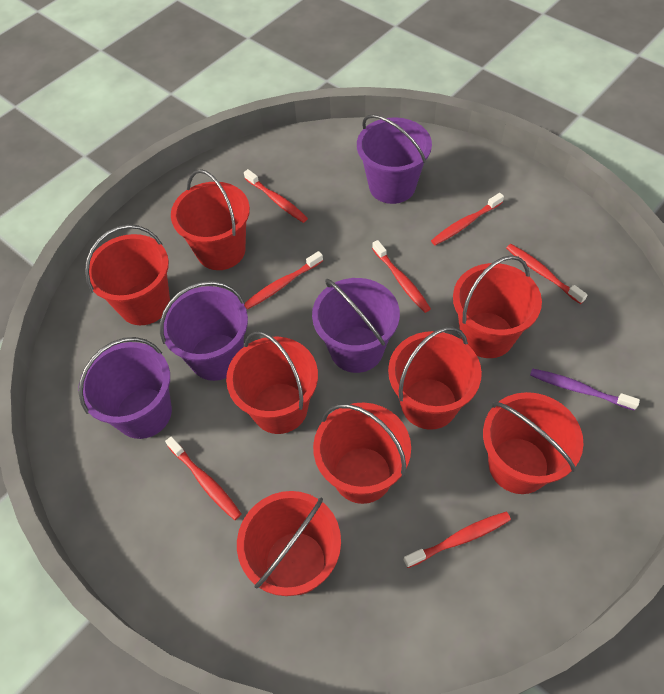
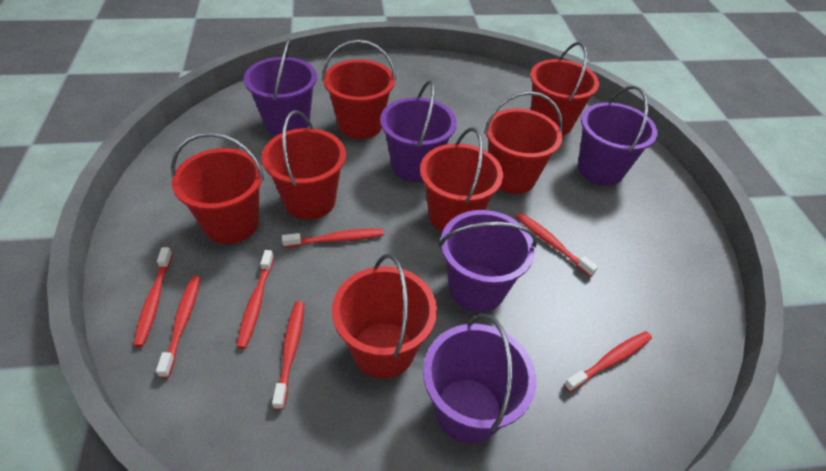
purple bucket: 4 -> 5
purple toothbrush: 1 -> 0
red bucket: 8 -> 7

